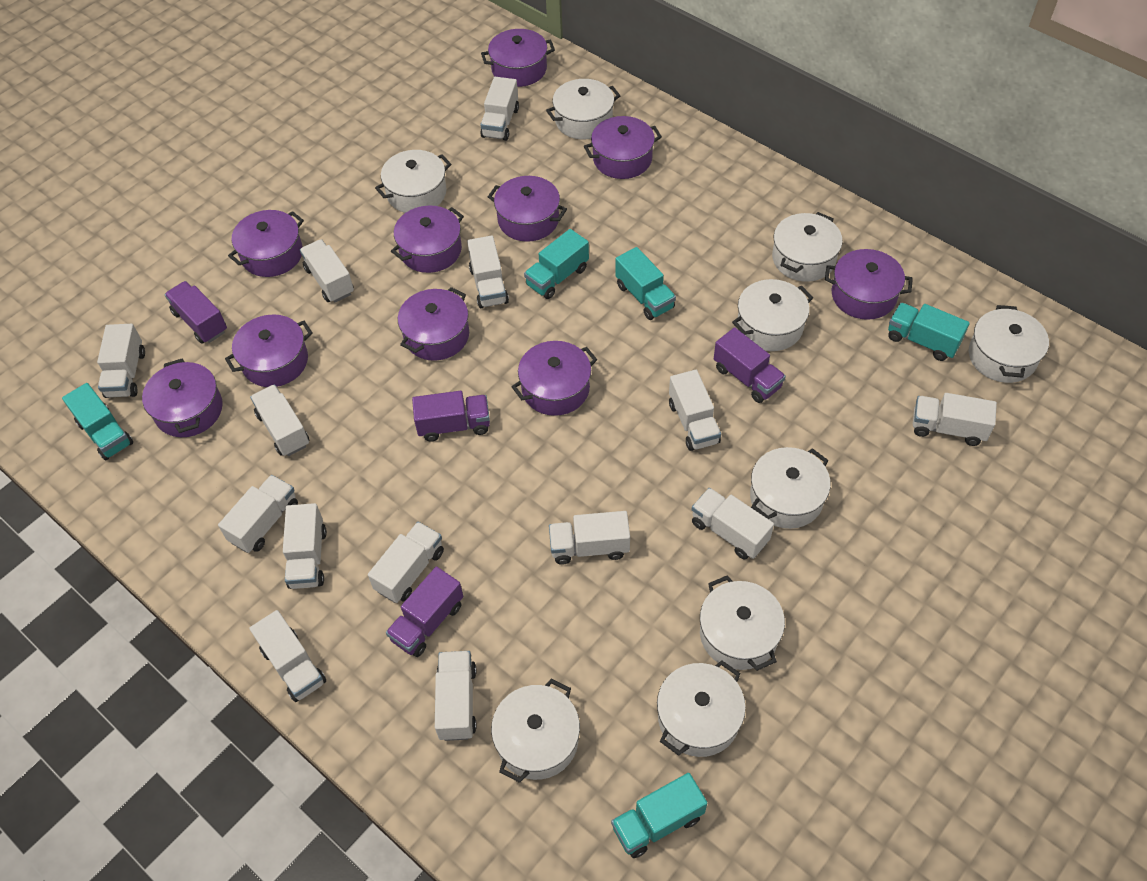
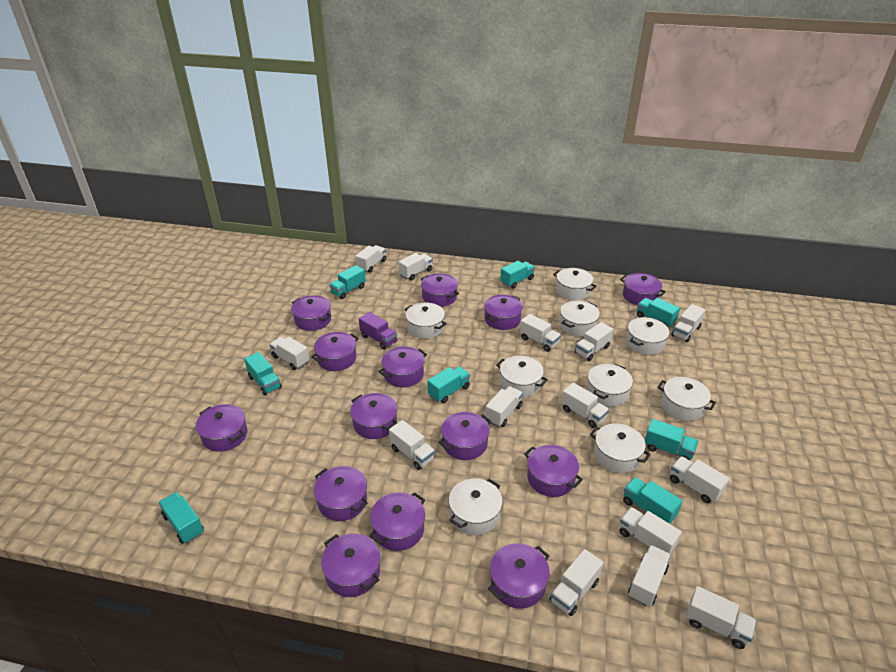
purple pot: 10 -> 14
purple truck: 4 -> 1
turquoise truck: 5 -> 8

